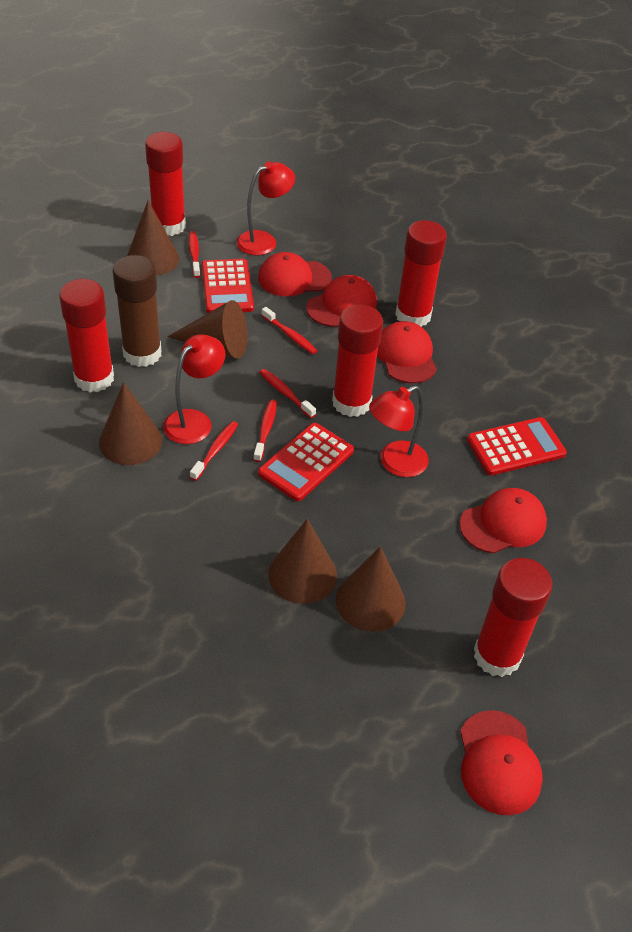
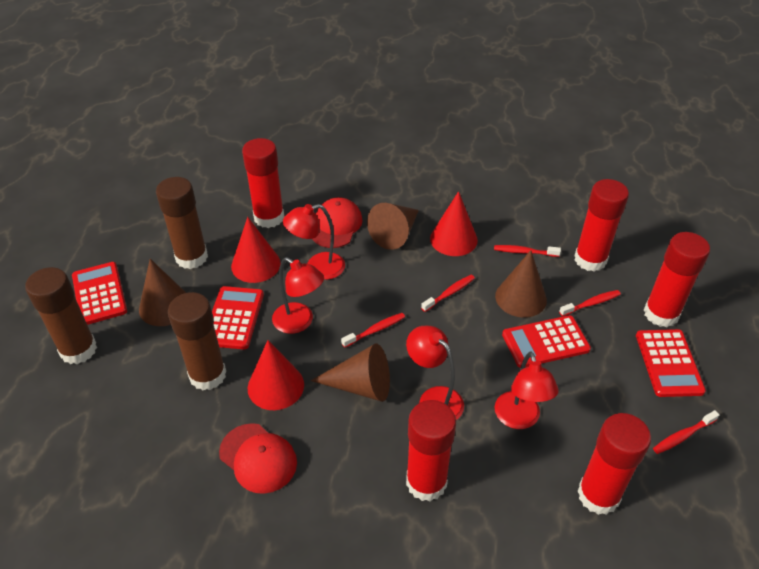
brown cone: 5 -> 4
brown glue stick: 1 -> 3
red calculator: 3 -> 4
red cap: 5 -> 2
red cone: 0 -> 3
red lamp: 3 -> 4

